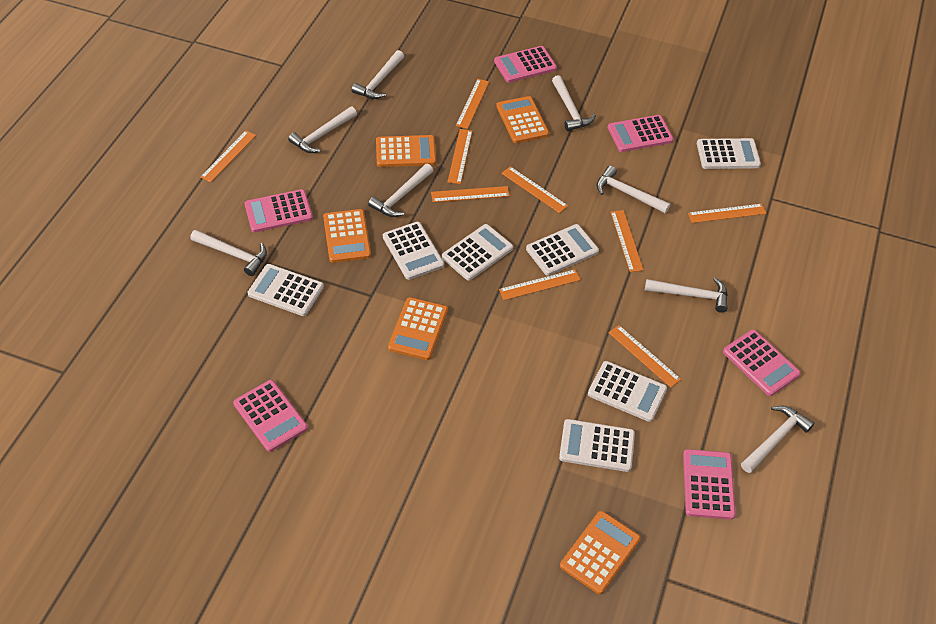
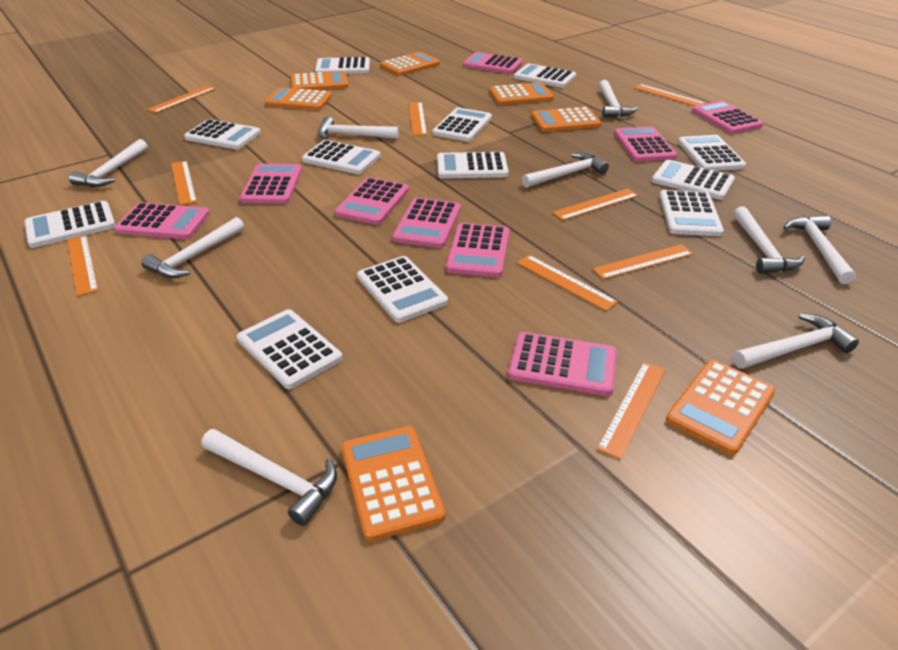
orange calculator: 5 -> 7
pink calculator: 6 -> 9
white calculator: 7 -> 12
white hammer: 8 -> 9

